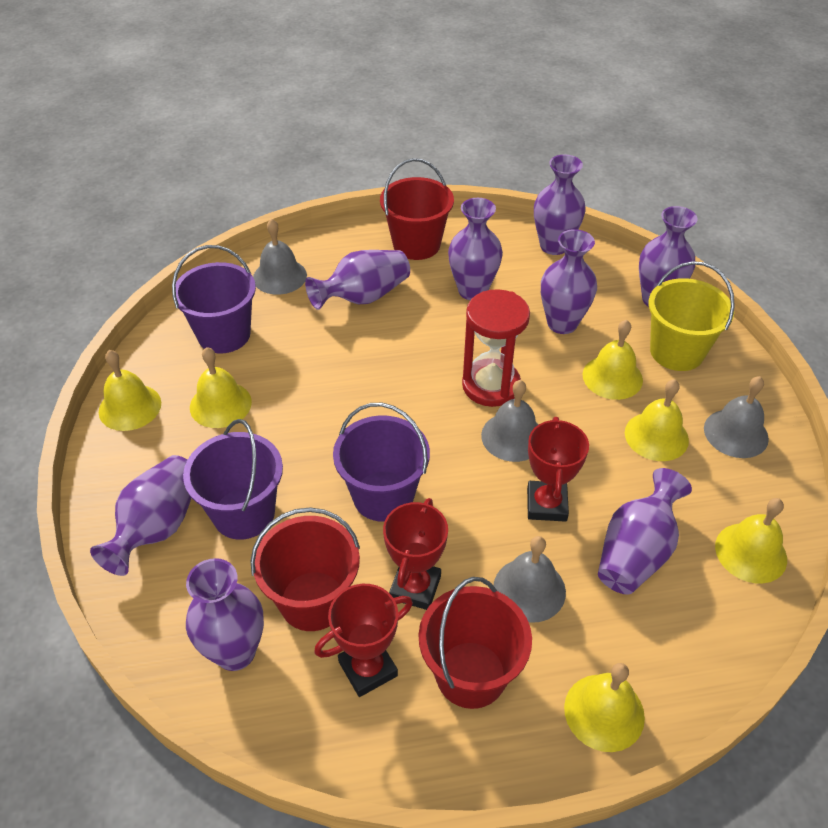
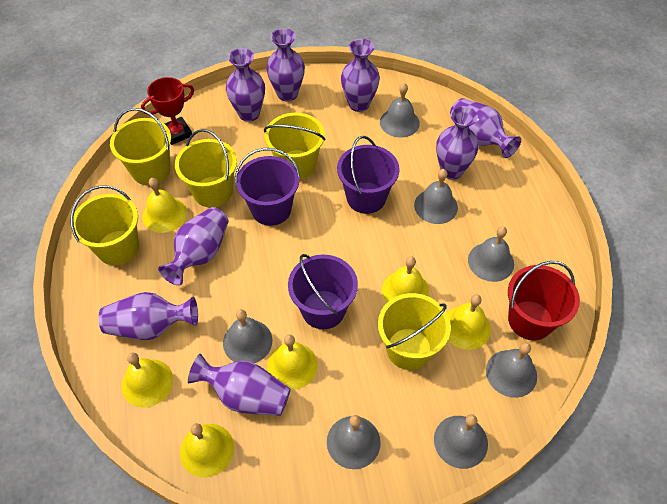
grey bell: 4 -> 7
red bucket: 3 -> 1
red hourglass: 1 -> 0
red trophy: 3 -> 1
yellow bucket: 1 -> 5

